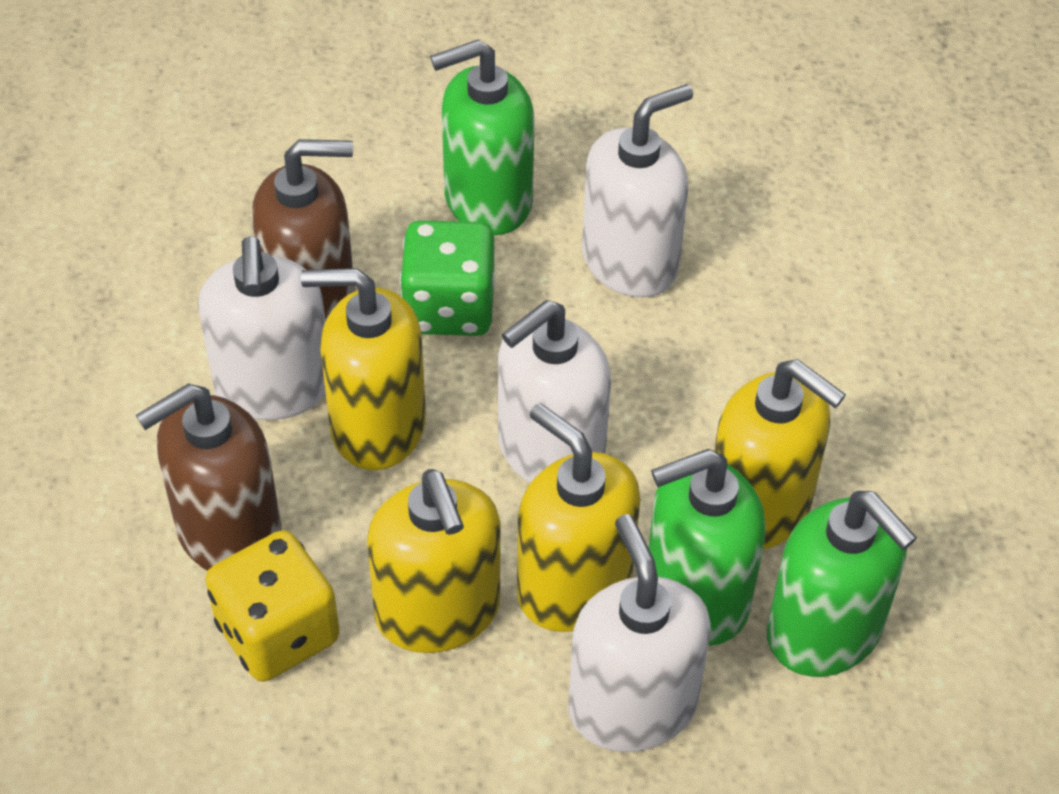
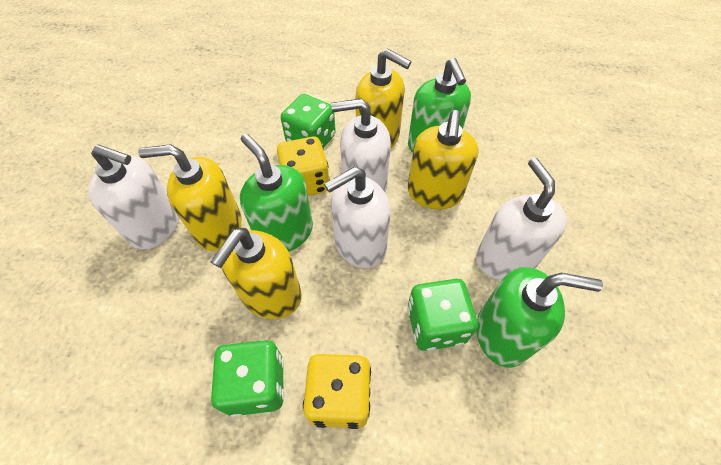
brown soap dispenser: 2 -> 0
green dice: 1 -> 3
yellow dice: 1 -> 2

